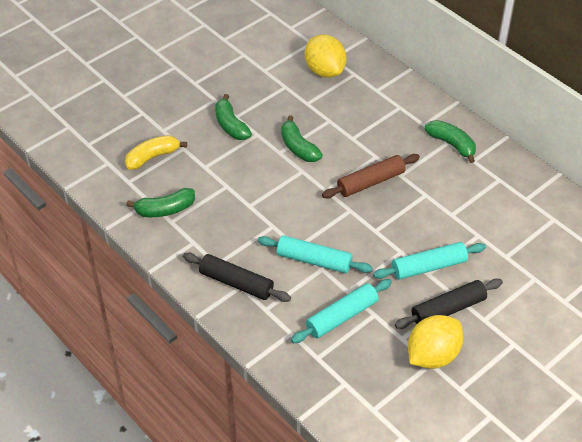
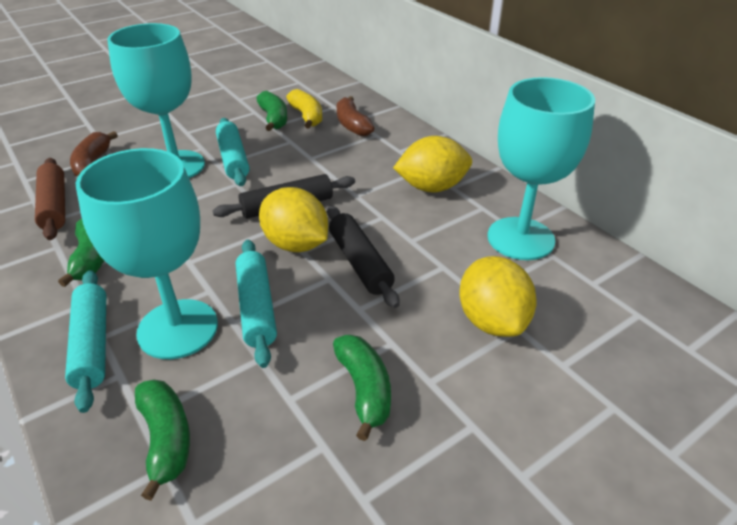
brown banana: 0 -> 2
turquoise goblet: 0 -> 3
yellow lemon: 2 -> 3

